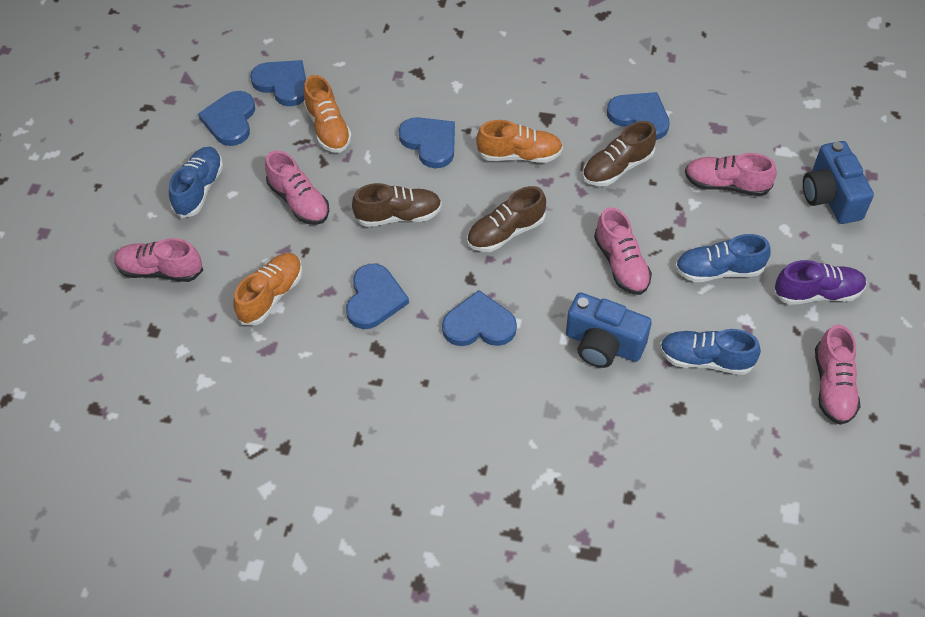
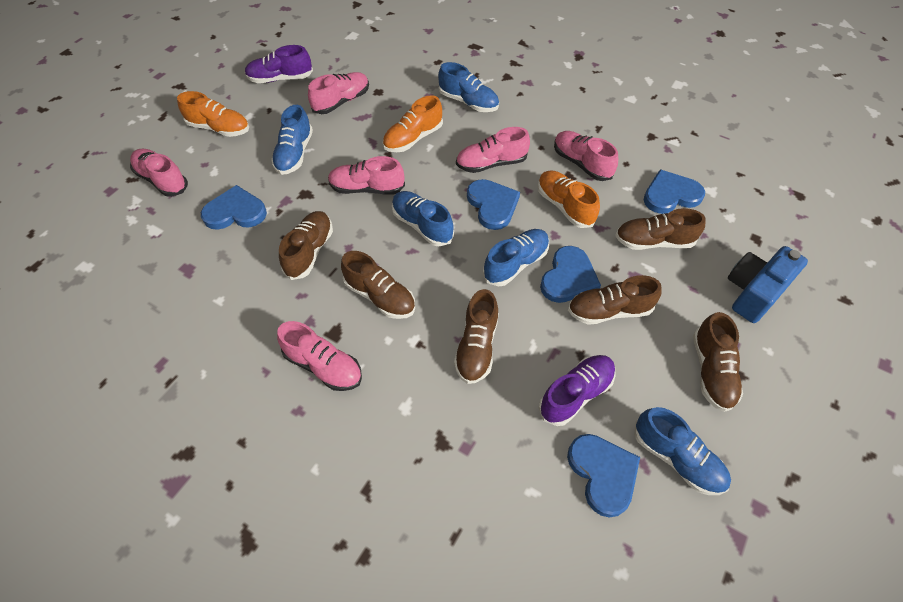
blue camera: 2 -> 1
blue heart: 6 -> 5
blue shoe: 3 -> 5
brown shoe: 3 -> 6
pink shoe: 5 -> 6
purple shoe: 1 -> 2

